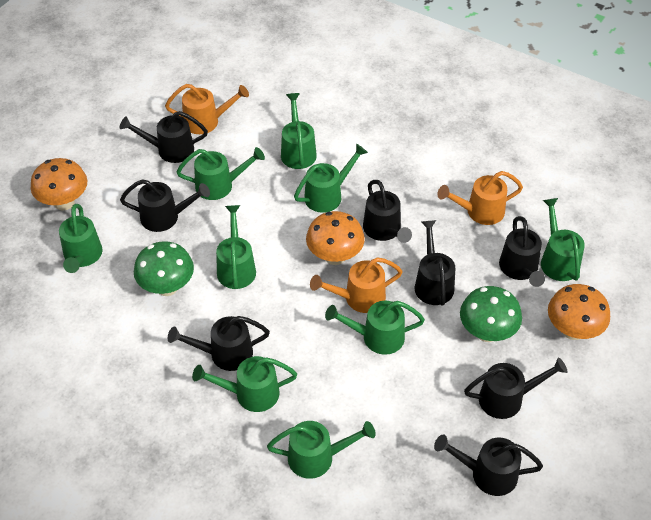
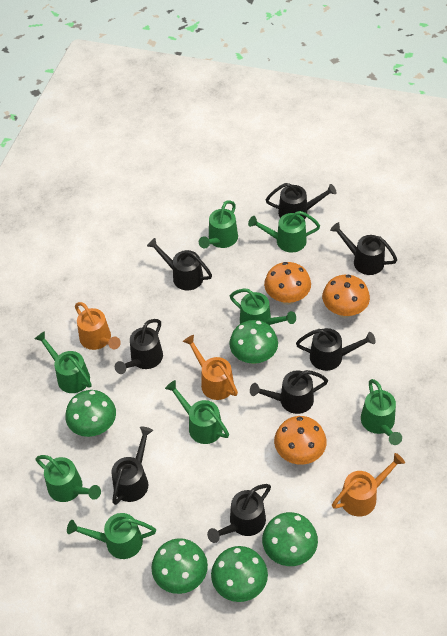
green mushroom: 2 -> 5
green watering can: 9 -> 8

